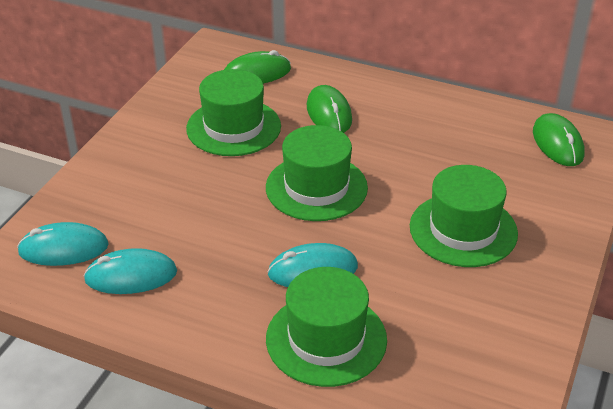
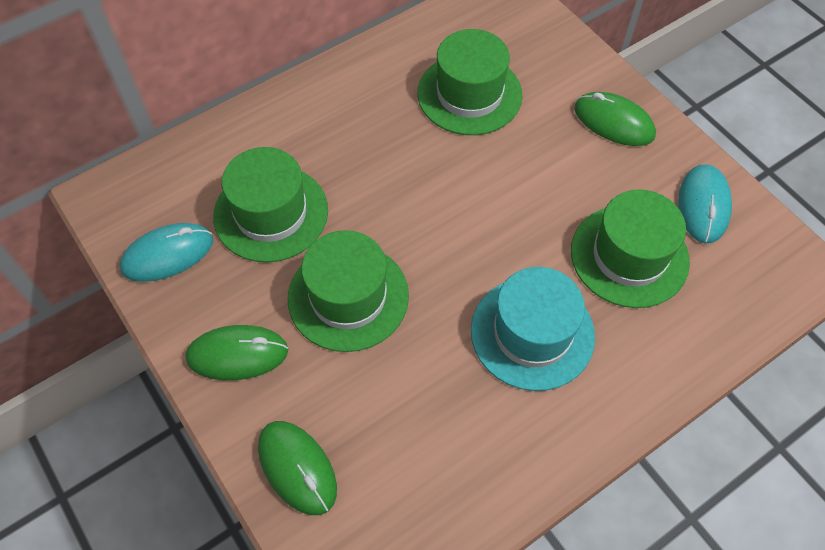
turquoise hat: 0 -> 1
turquoise mouse: 3 -> 2

